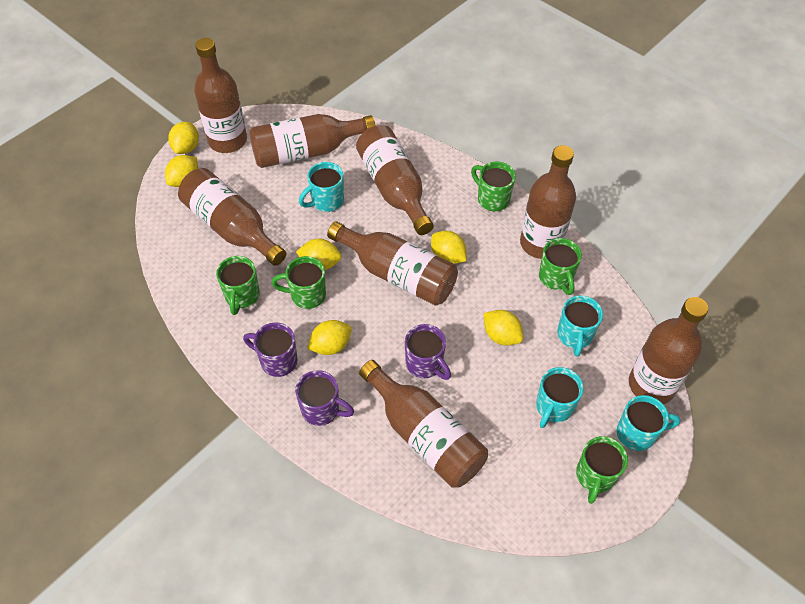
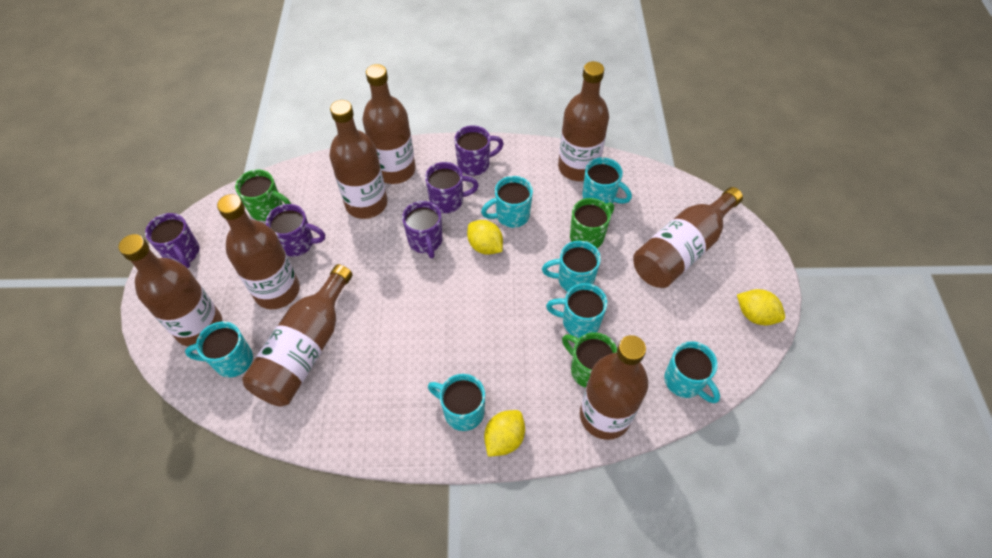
green mug: 5 -> 3
purple mug: 3 -> 5
turquoise mug: 4 -> 7
yellow lemon: 6 -> 3

